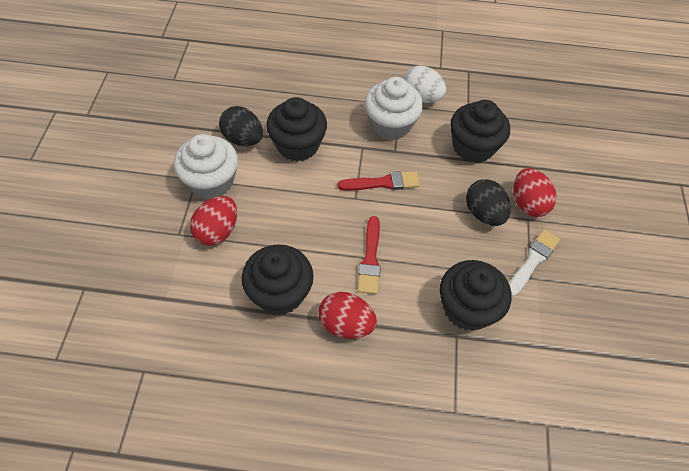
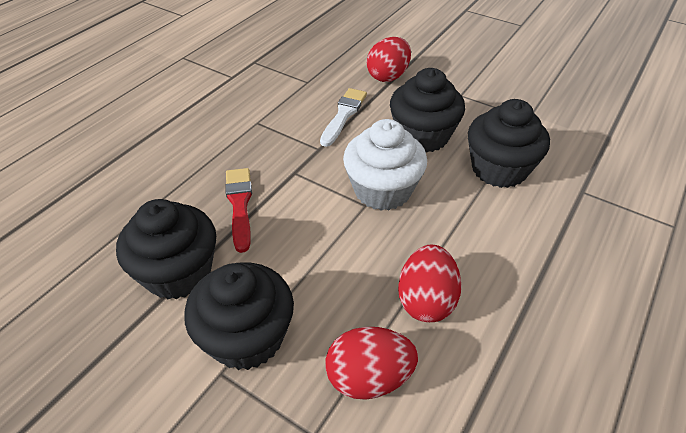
black egg: 2 -> 0
red brush: 2 -> 1
white cupcake: 2 -> 1
white egg: 1 -> 0

